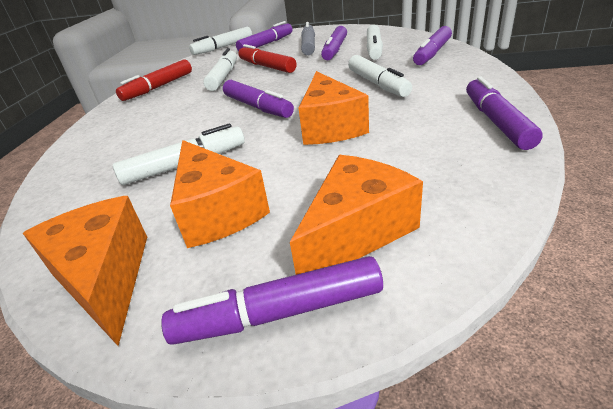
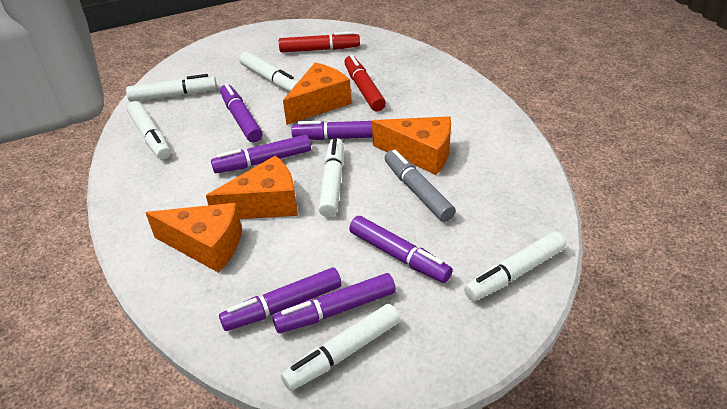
white marker: 5 -> 6

